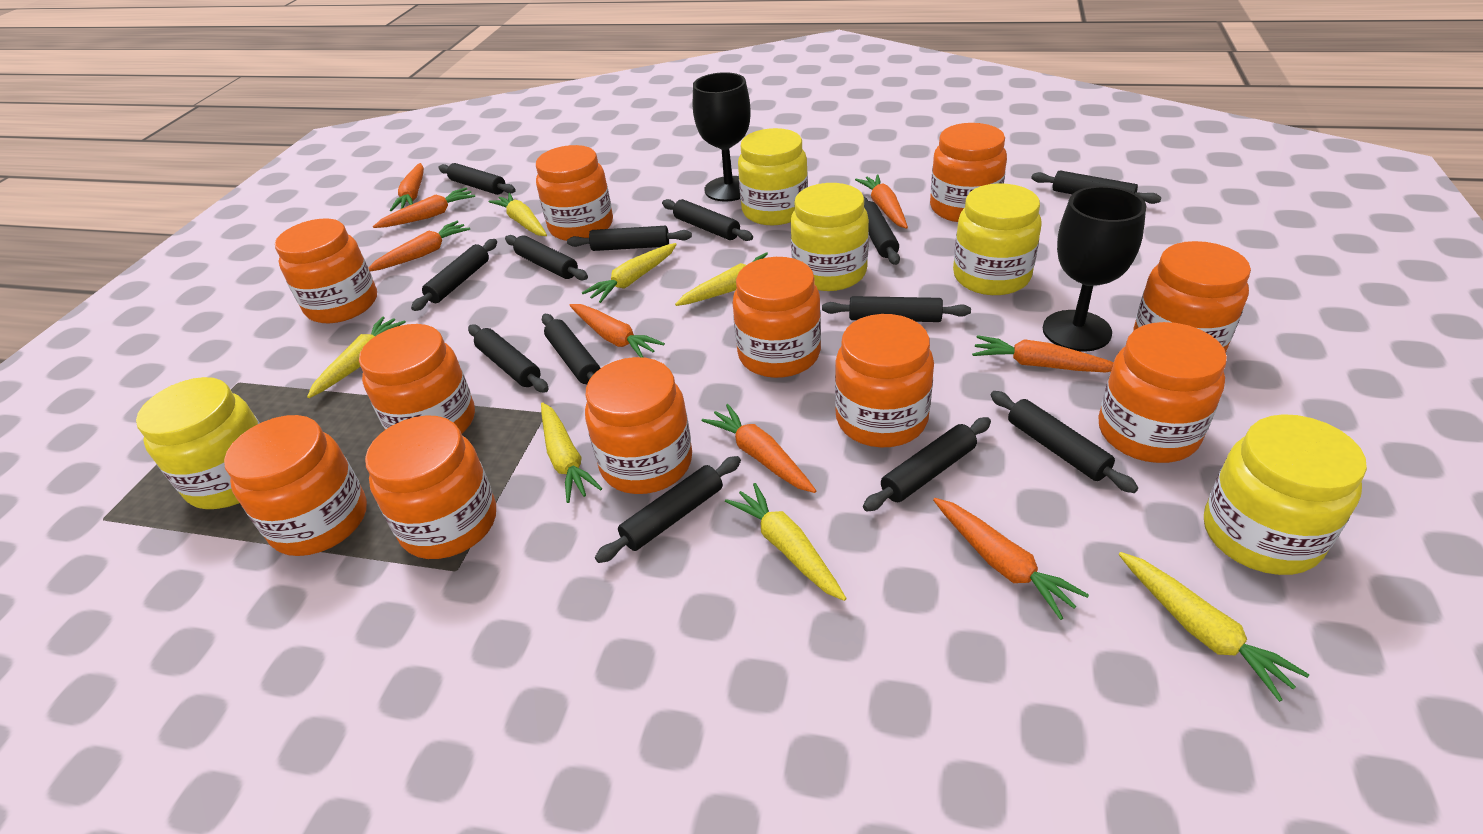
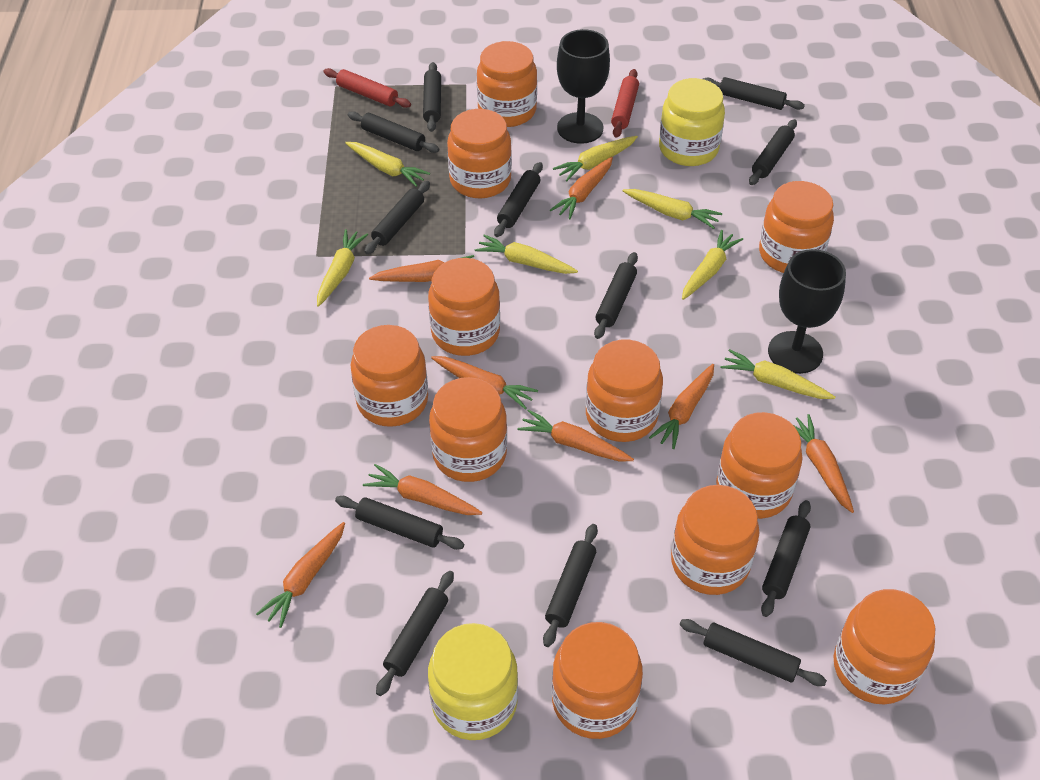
black rolling pin: 13 -> 12
red rolling pin: 0 -> 2
yellow jar: 5 -> 2

